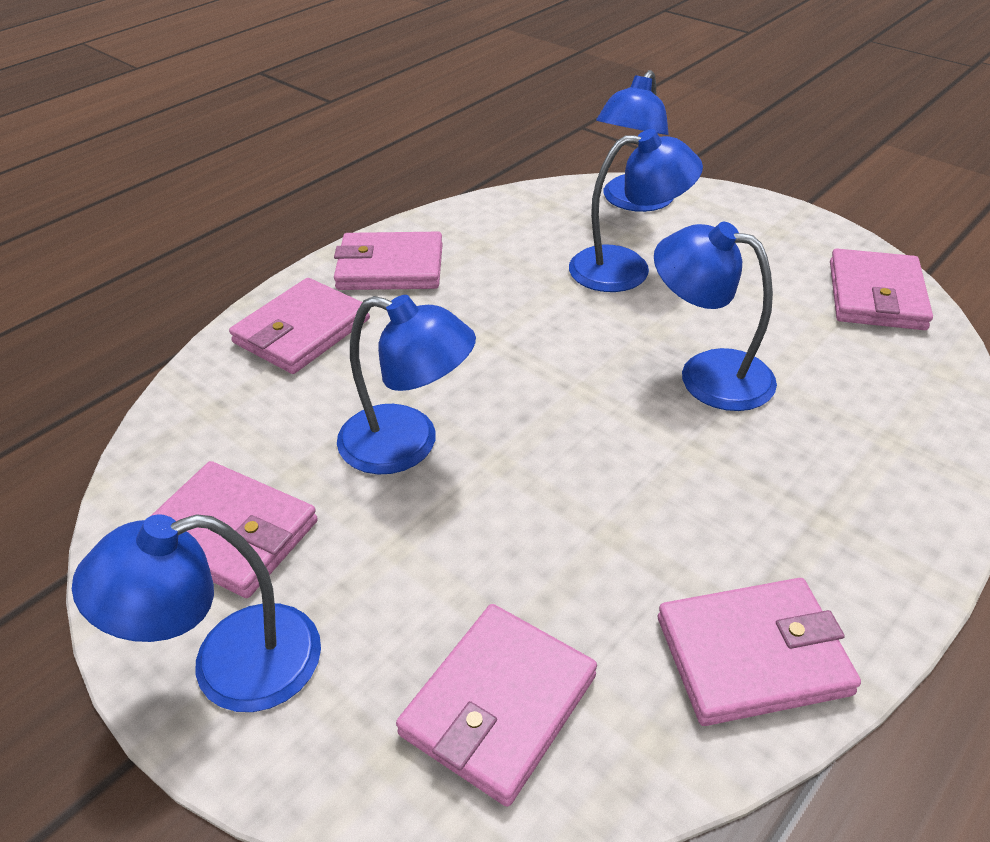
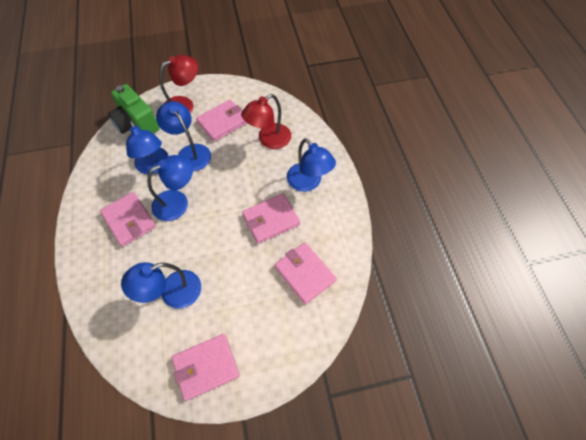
green camera: 0 -> 1
pink wallet: 6 -> 5
red lamp: 0 -> 2

